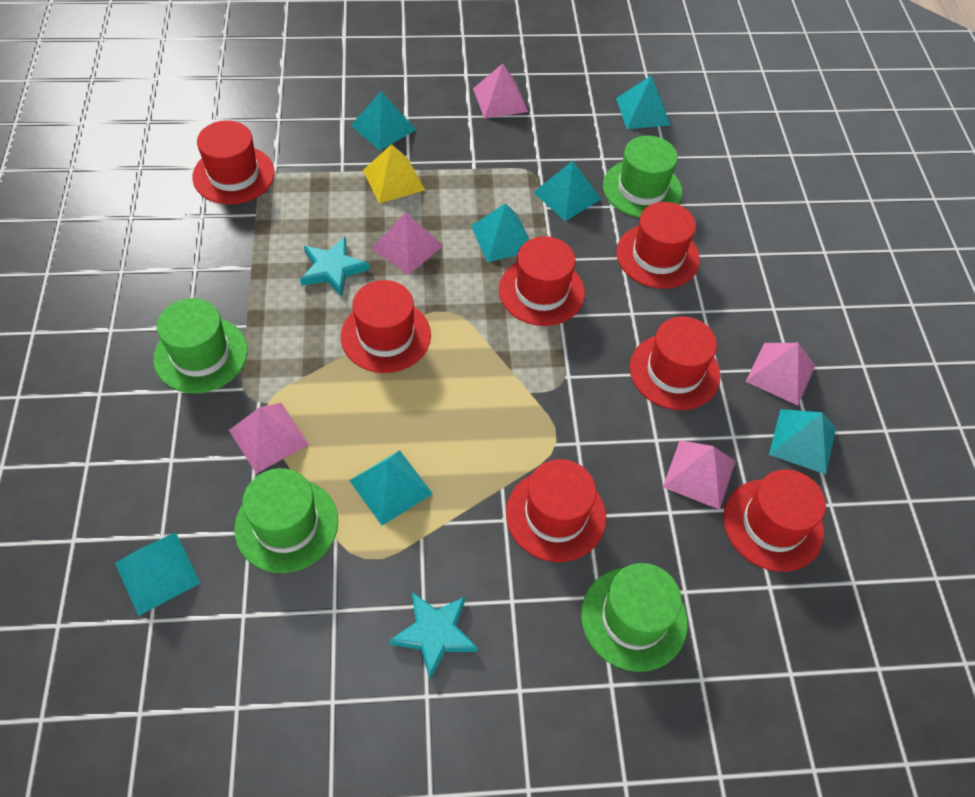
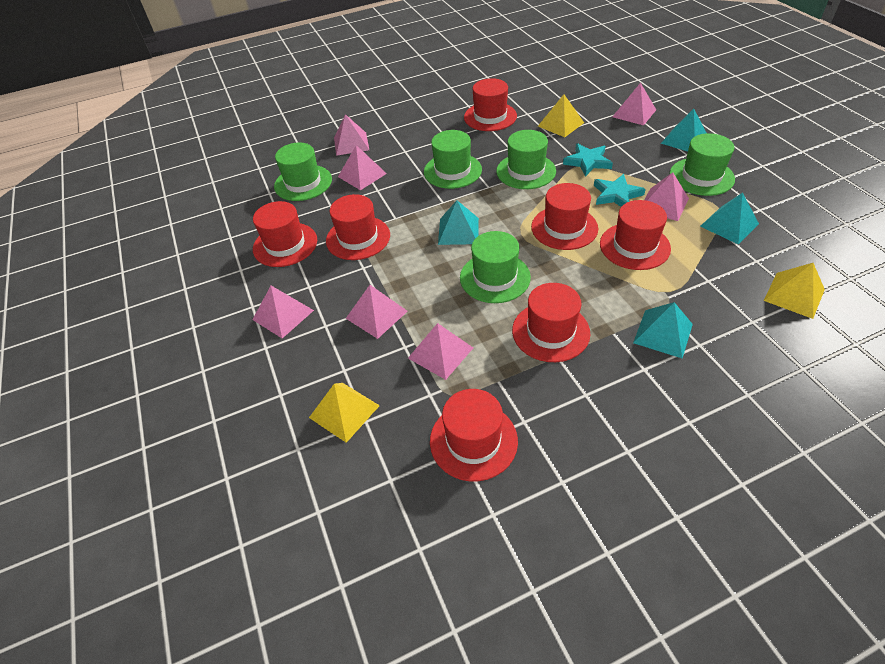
green hat: 4 -> 5
pink pyramid: 5 -> 7
turquoise pyramid: 7 -> 4
yellow pyramid: 1 -> 3

